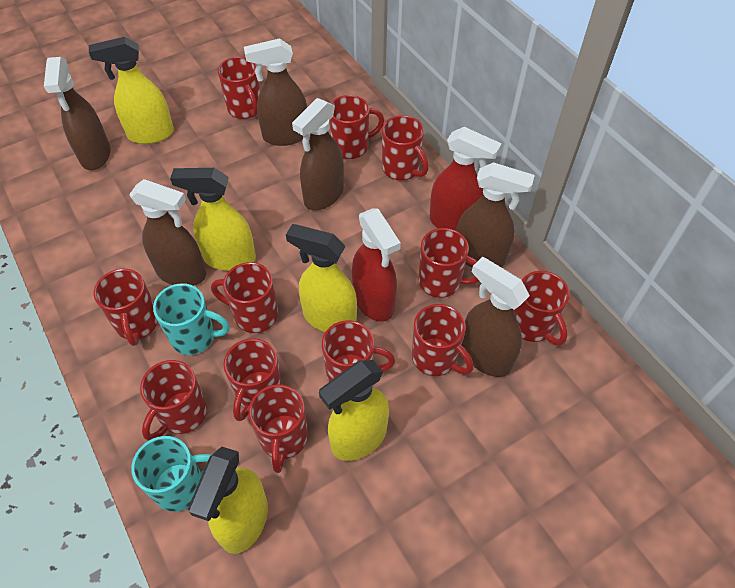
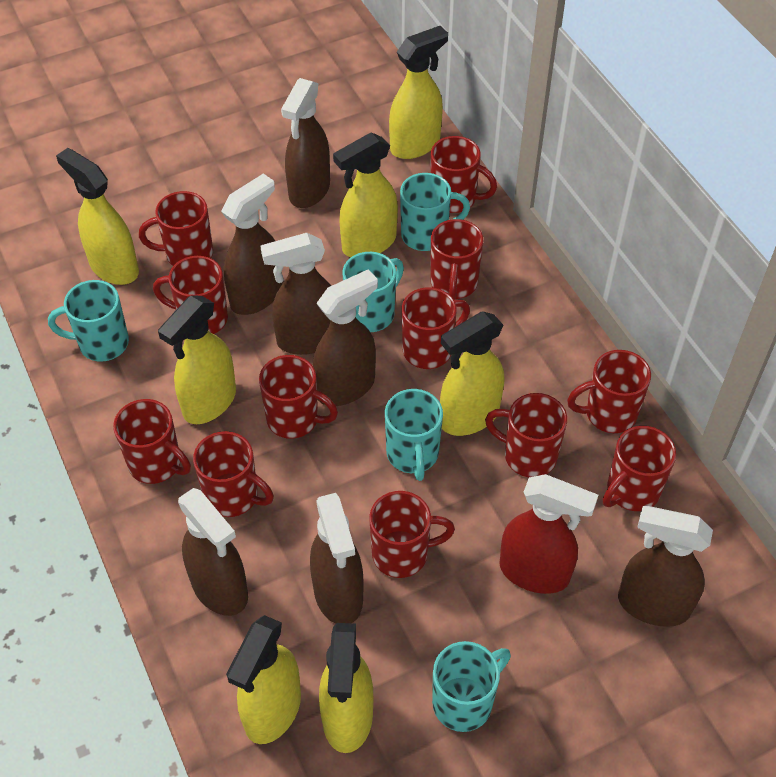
brown spray bottle: 6 -> 7
red spray bottle: 2 -> 1
turquoise mug: 2 -> 5
yellow spray bottle: 5 -> 7

